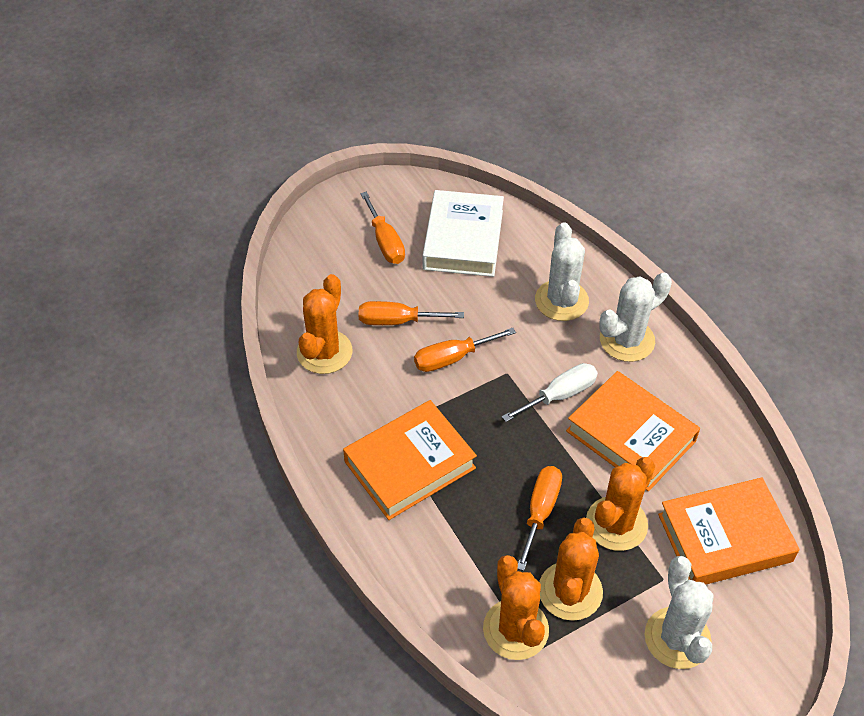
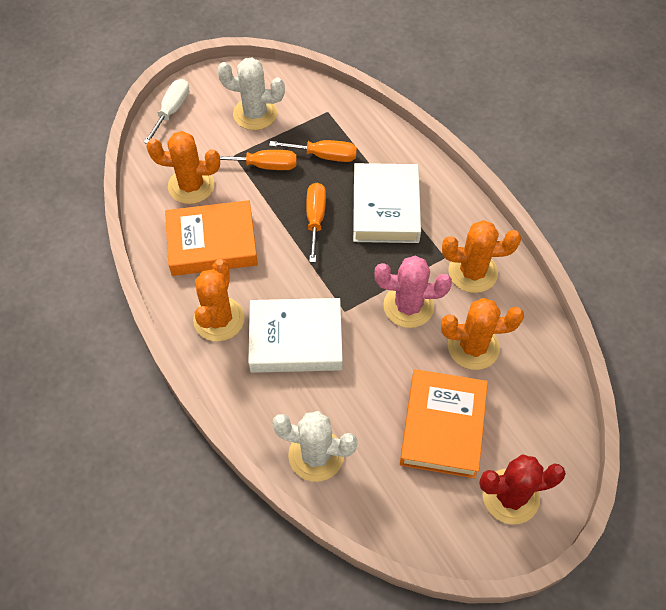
orange book: 3 -> 2
orange screwdriver: 4 -> 3
pink cactus: 0 -> 1
red cactus: 0 -> 1
white book: 1 -> 2
white cactus: 3 -> 2

